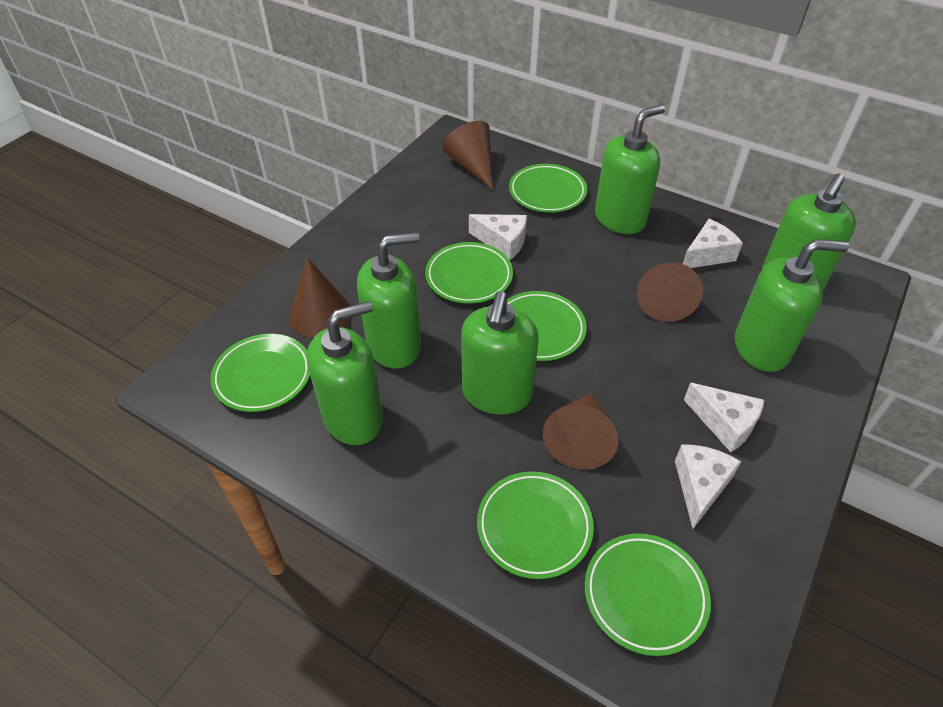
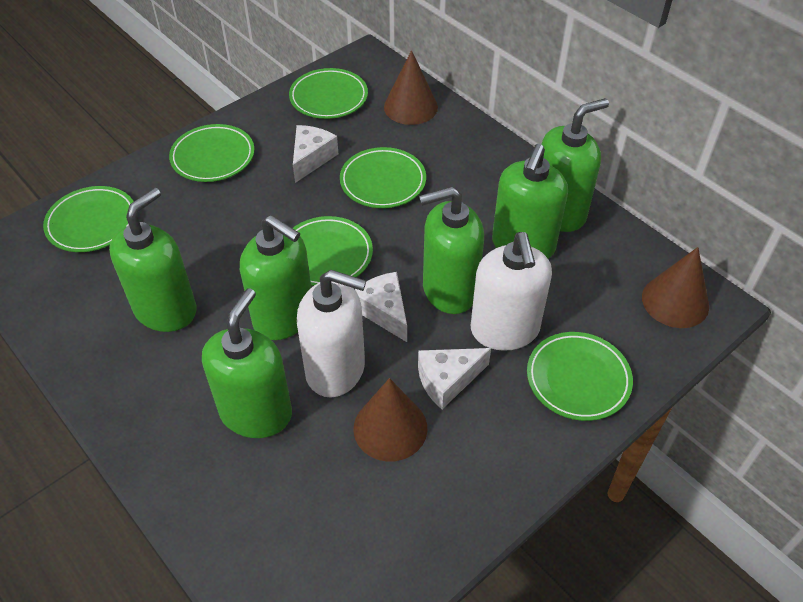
brown cone: 4 -> 3
white cheese: 4 -> 3
white soap dispenser: 0 -> 2

